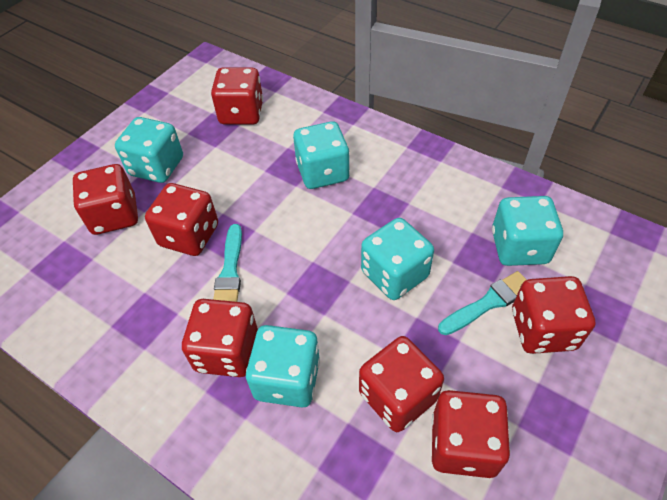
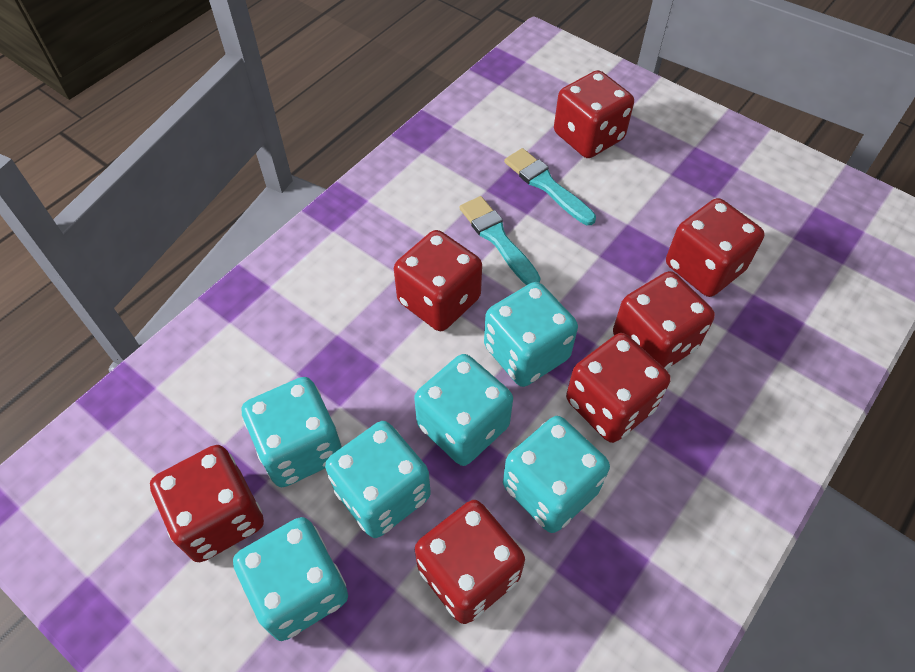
turquoise dice: 5 -> 6

